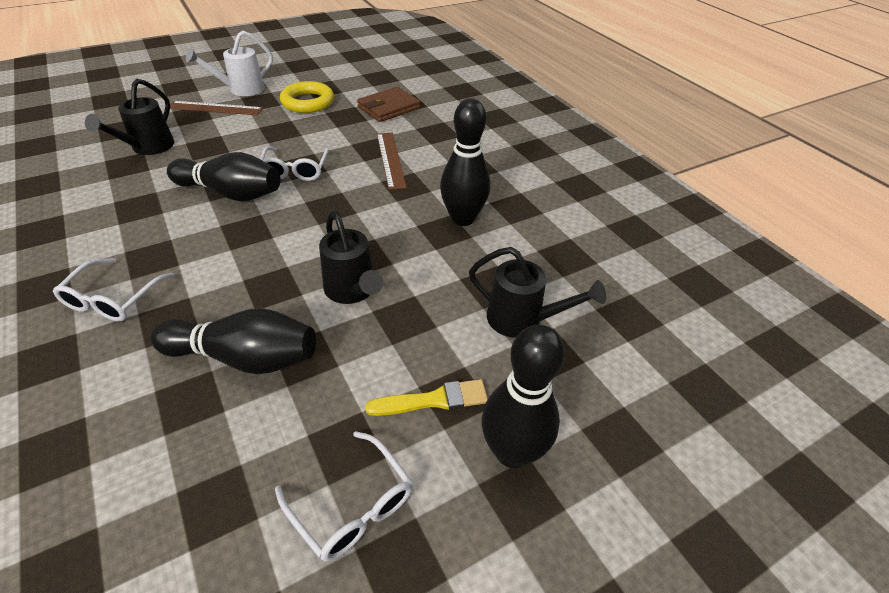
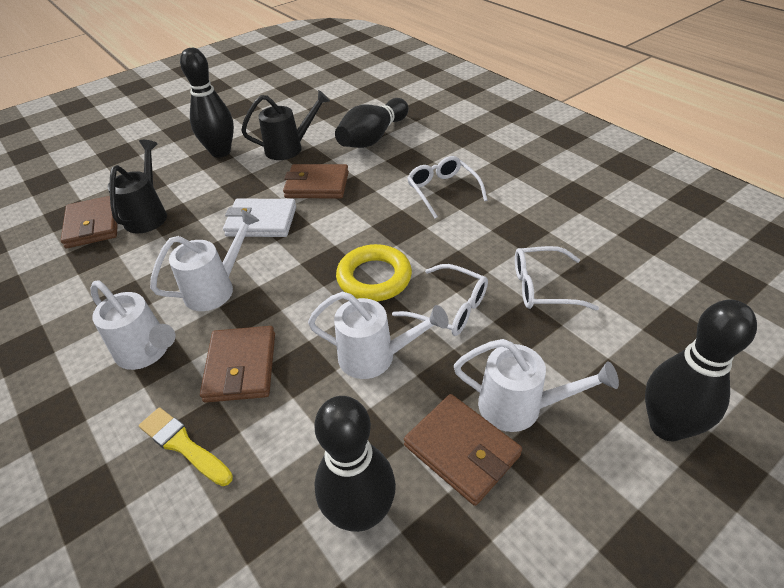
black watering can: 3 -> 2
brown ruler: 2 -> 0
brown wallet: 1 -> 4
white wallet: 0 -> 1
white watering can: 1 -> 4

